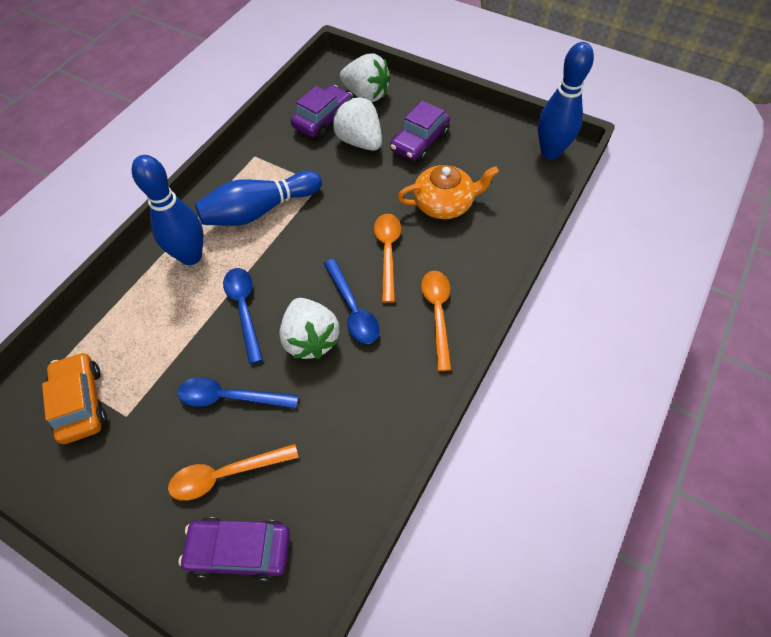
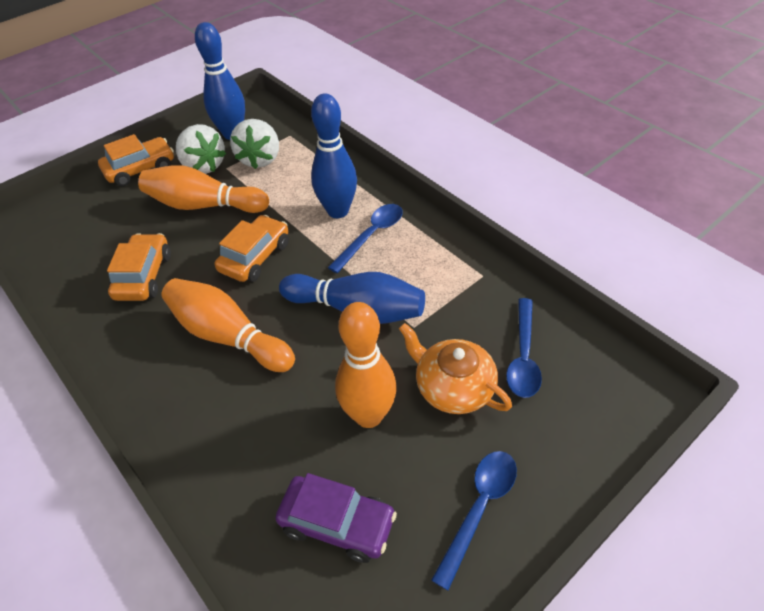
orange bowling pin: 0 -> 3
orange car: 1 -> 3
orange spoon: 3 -> 0
purple car: 3 -> 1
white strawberry: 3 -> 2

